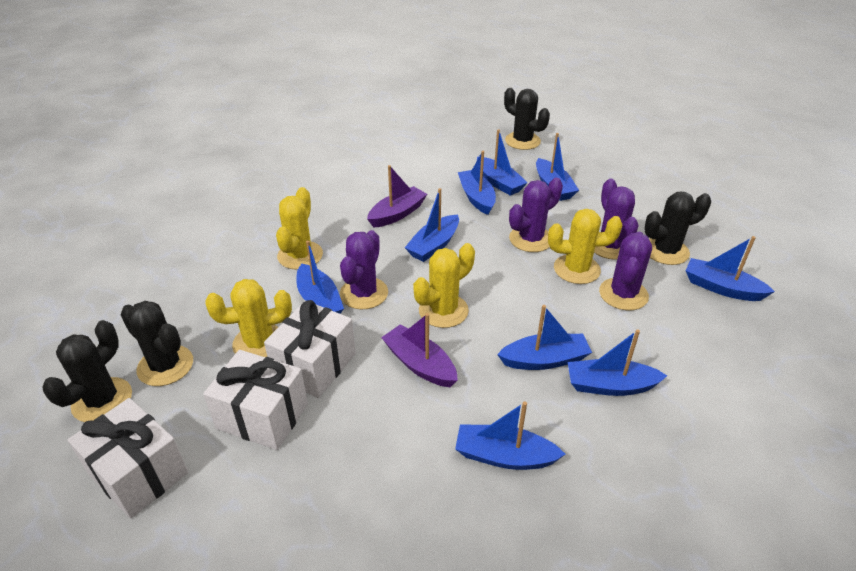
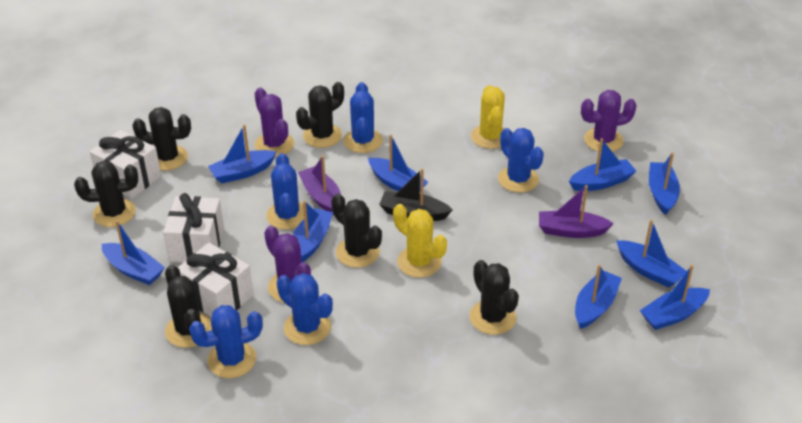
black boat: 0 -> 1
black cactus: 4 -> 6
blue cactus: 0 -> 5
purple cactus: 4 -> 3
yellow cactus: 4 -> 2

